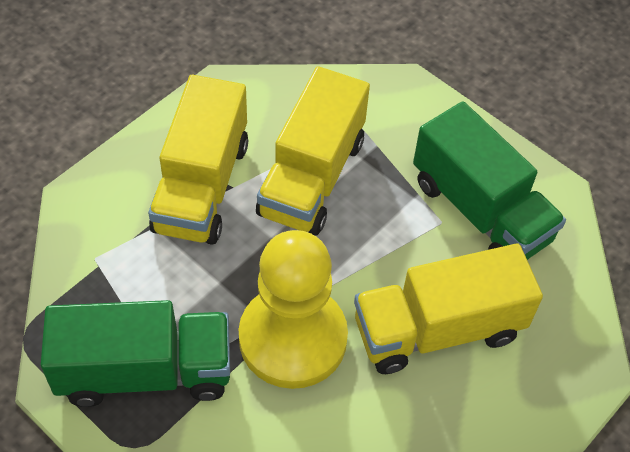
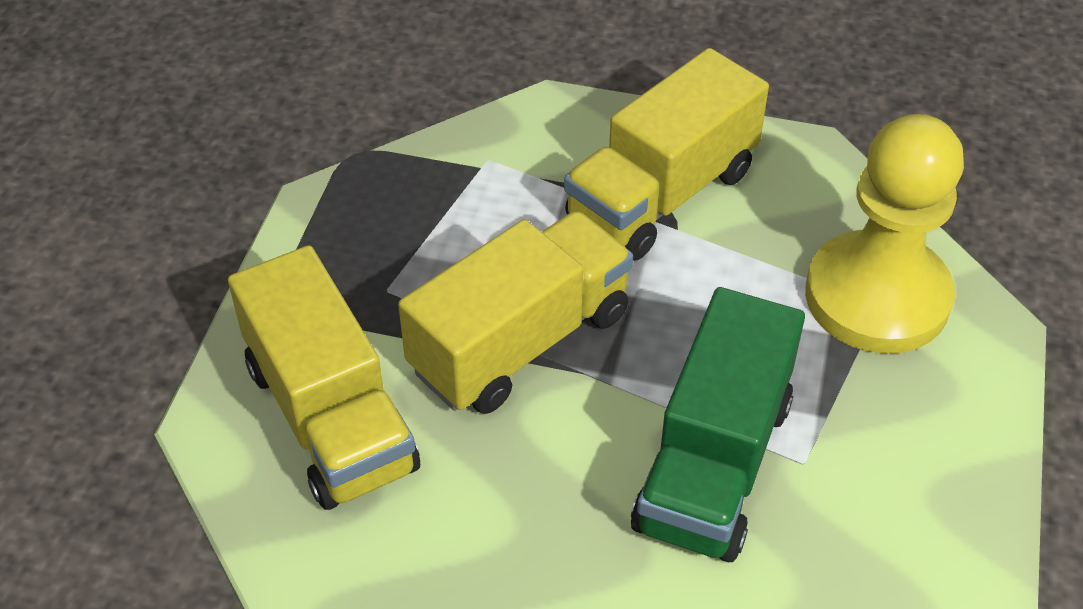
green truck: 2 -> 1

